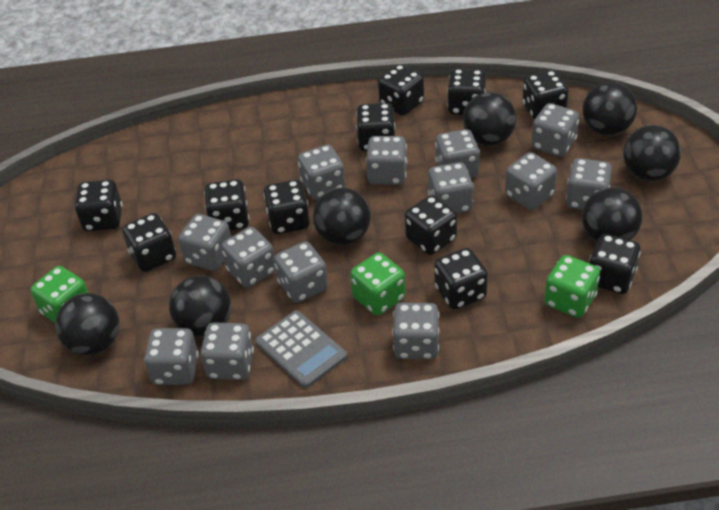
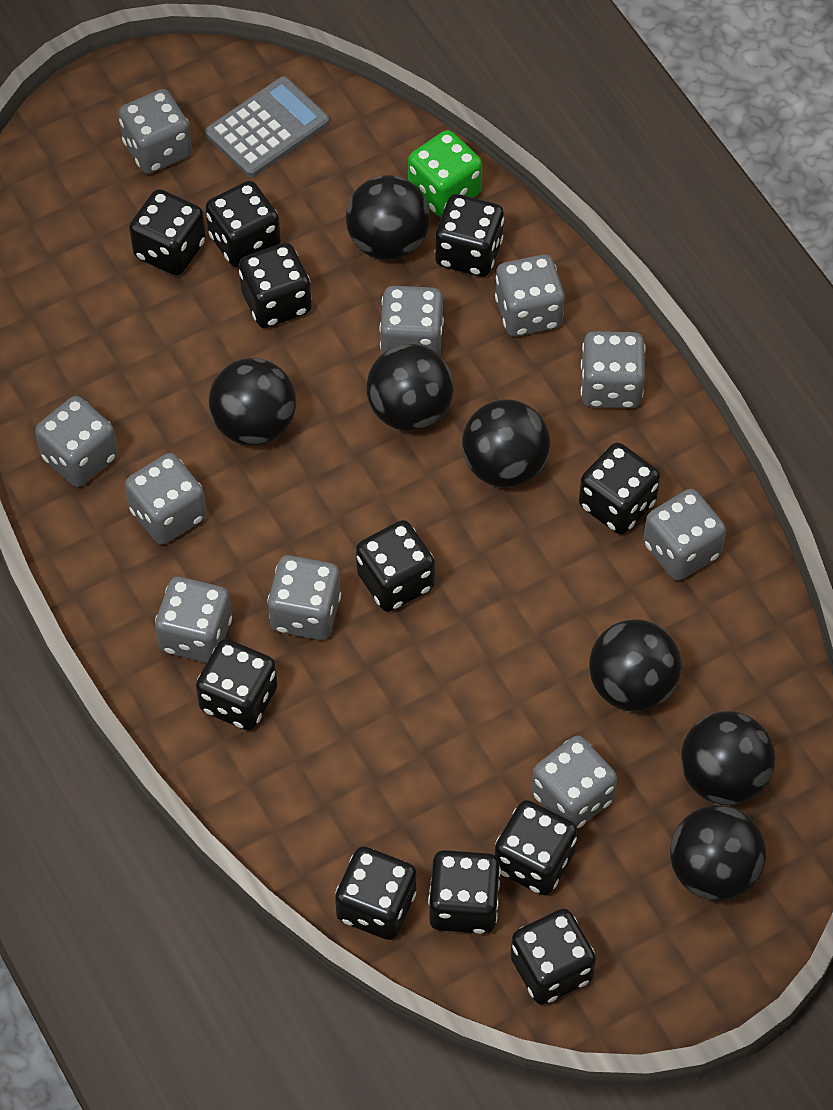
green dice: 3 -> 1
grey dice: 13 -> 10

